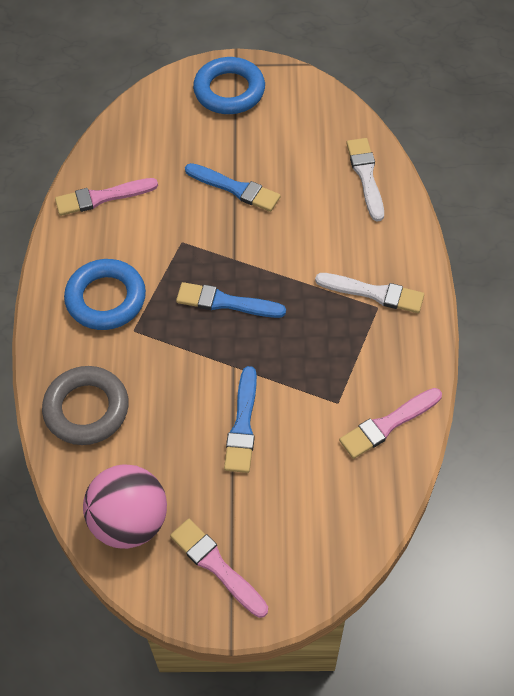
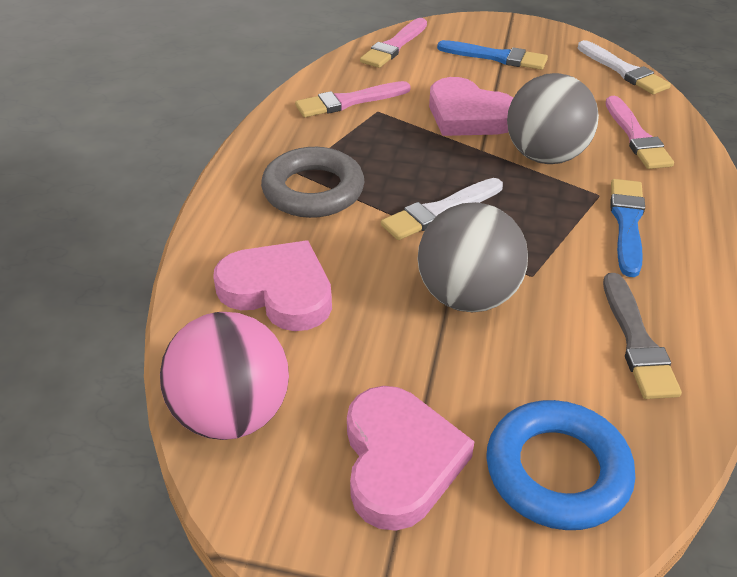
blue brush: 3 -> 2
blue ring: 2 -> 1
grey ball: 0 -> 2
grey brush: 0 -> 1
pink heart: 0 -> 3

